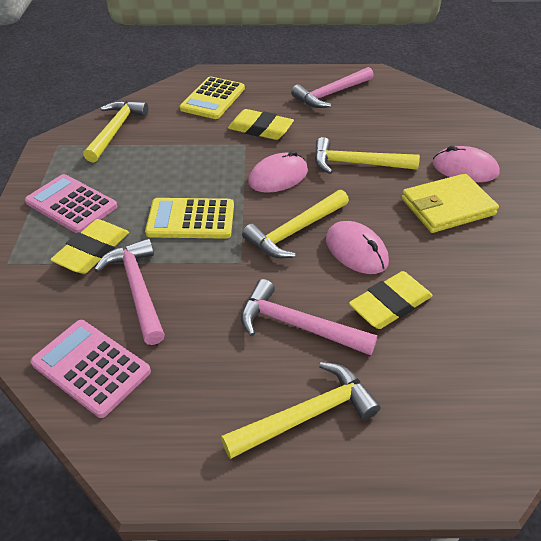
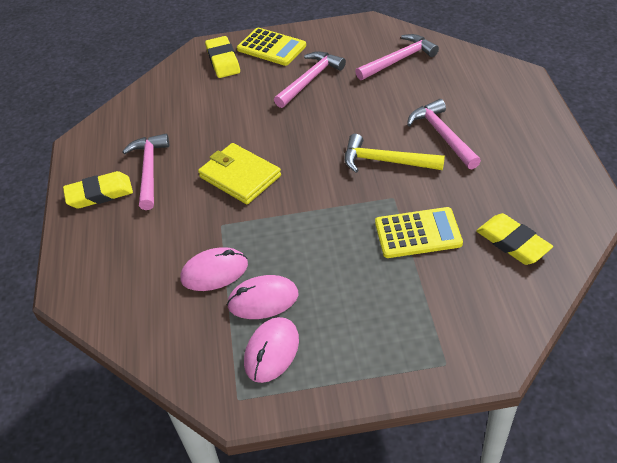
pink calculator: 2 -> 0
pink hammer: 3 -> 4
yellow hammer: 4 -> 1

